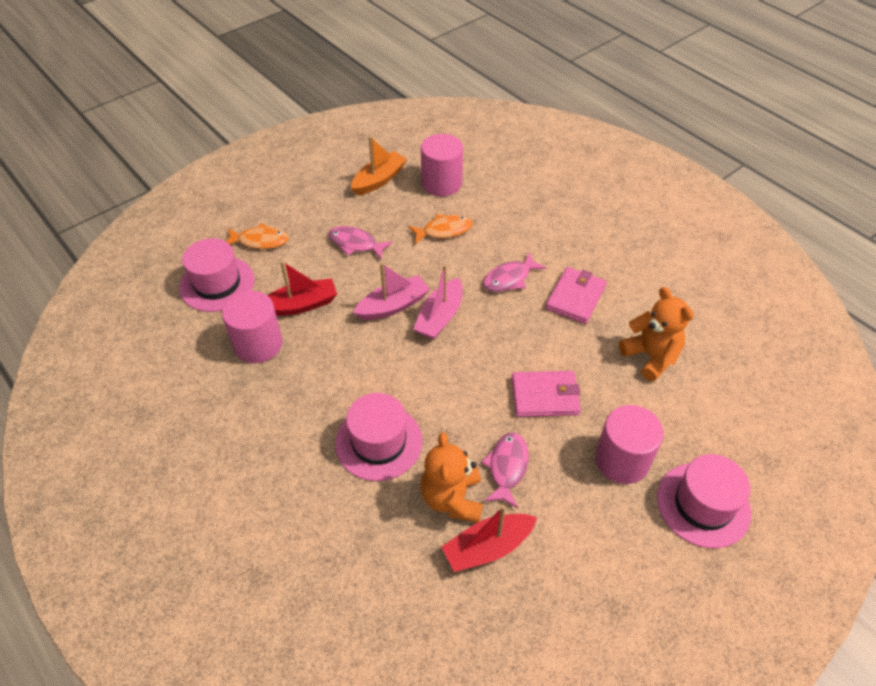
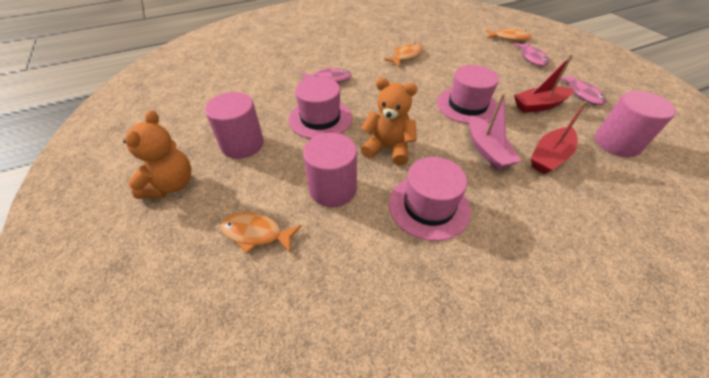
orange boat: 1 -> 0
orange fish: 2 -> 3
pink boat: 2 -> 1
pink wallet: 2 -> 0

